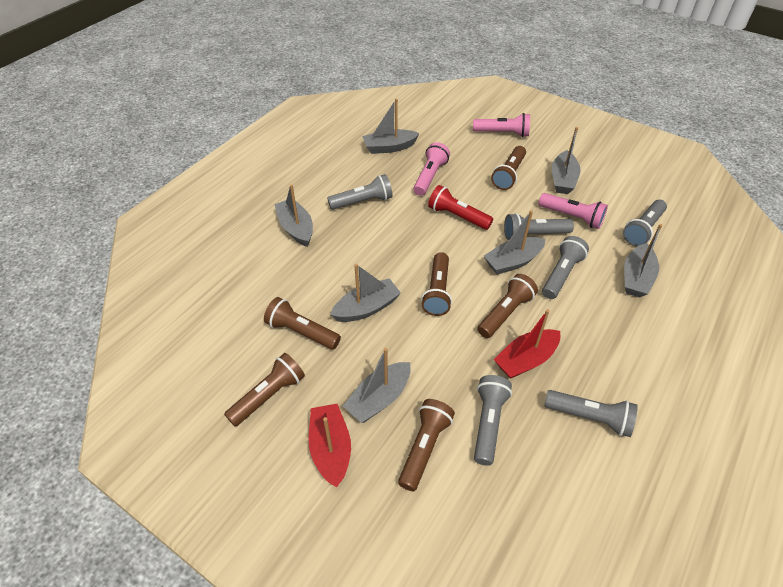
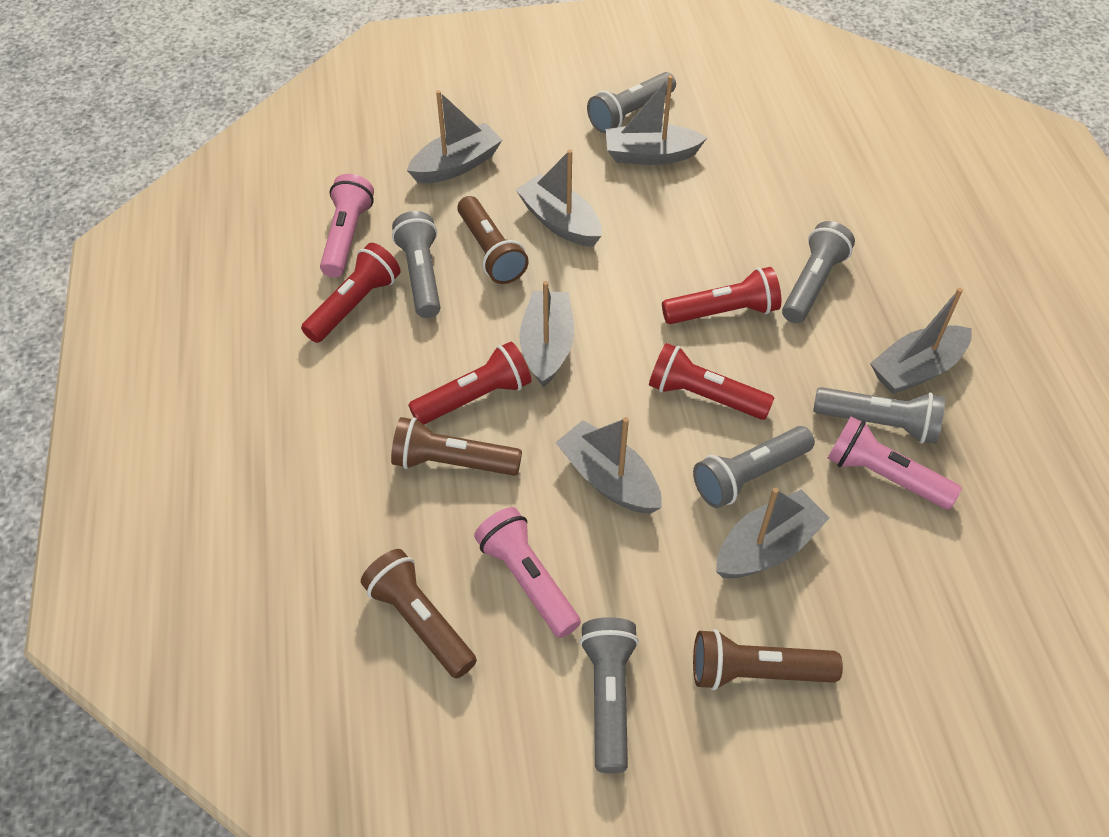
brown flashlight: 6 -> 4
red boat: 2 -> 0
red flashlight: 1 -> 4

